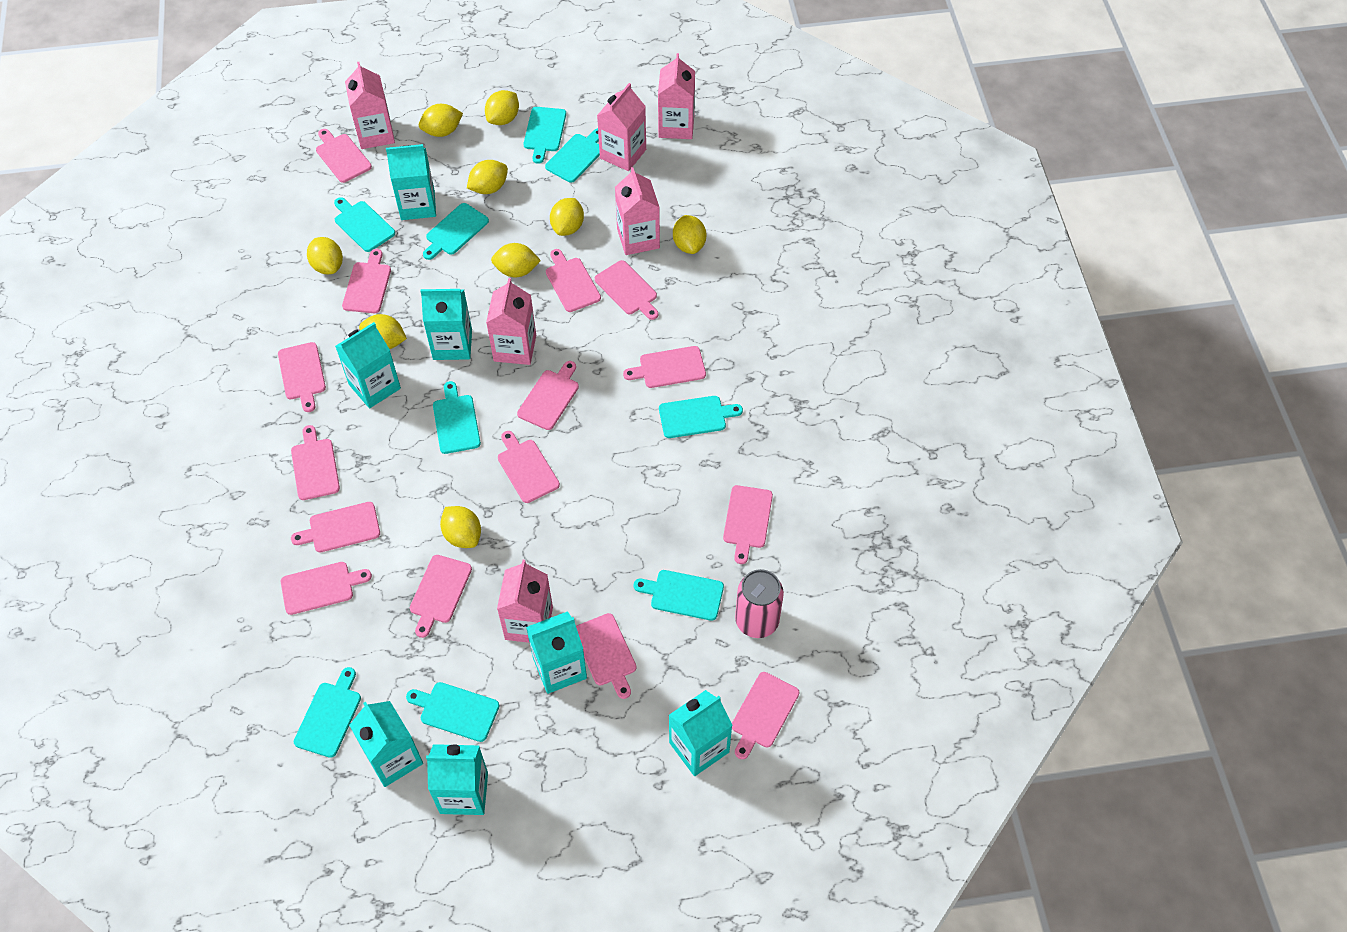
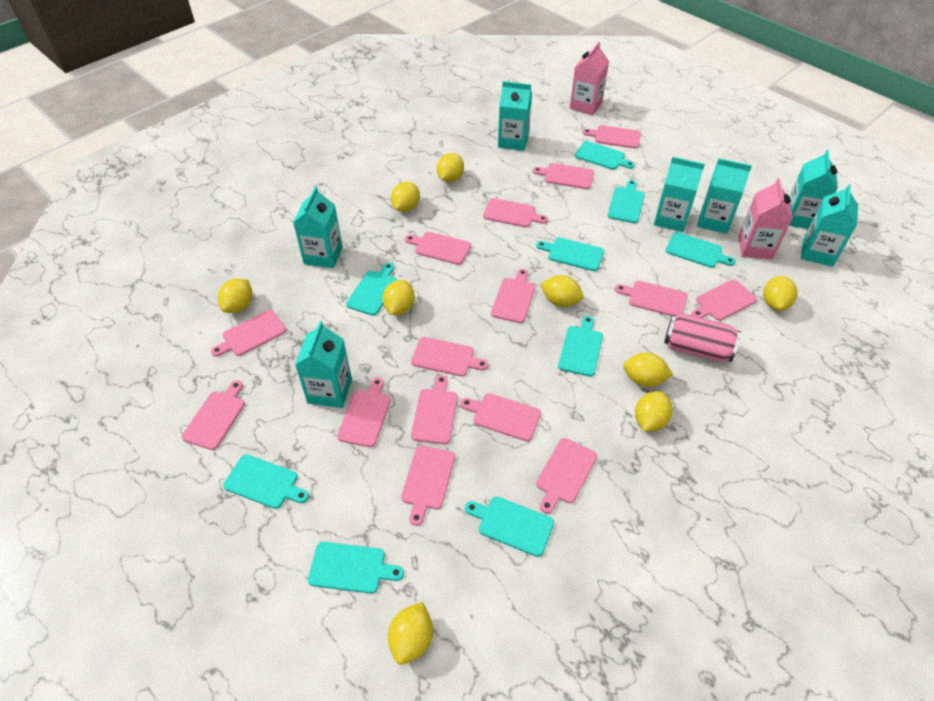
pink carton: 6 -> 2

